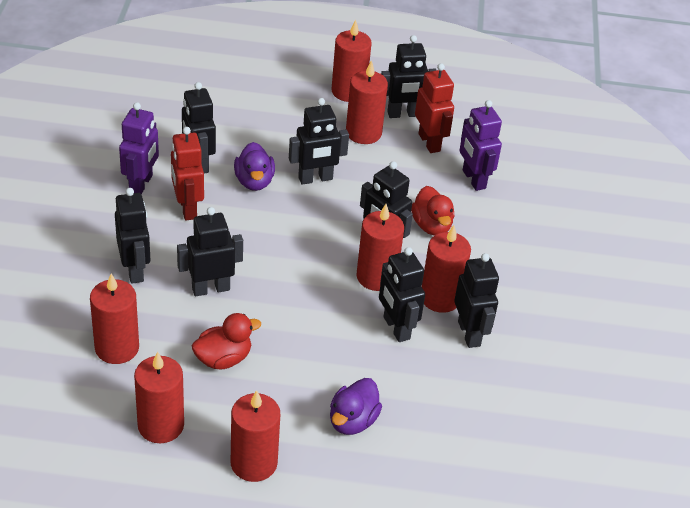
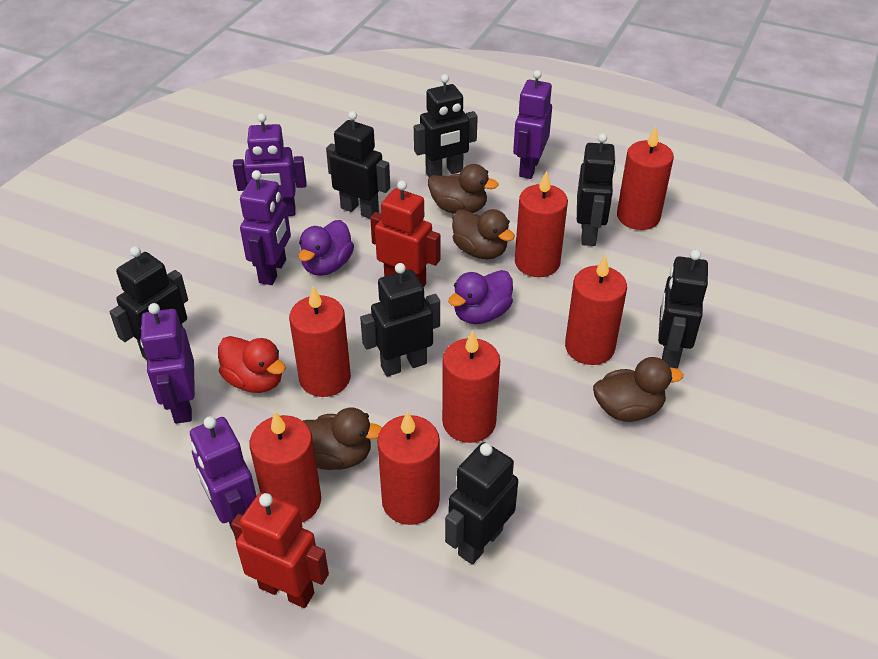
black robot: 8 -> 7
brown duck: 0 -> 4
purple robot: 2 -> 5
red duck: 2 -> 1

